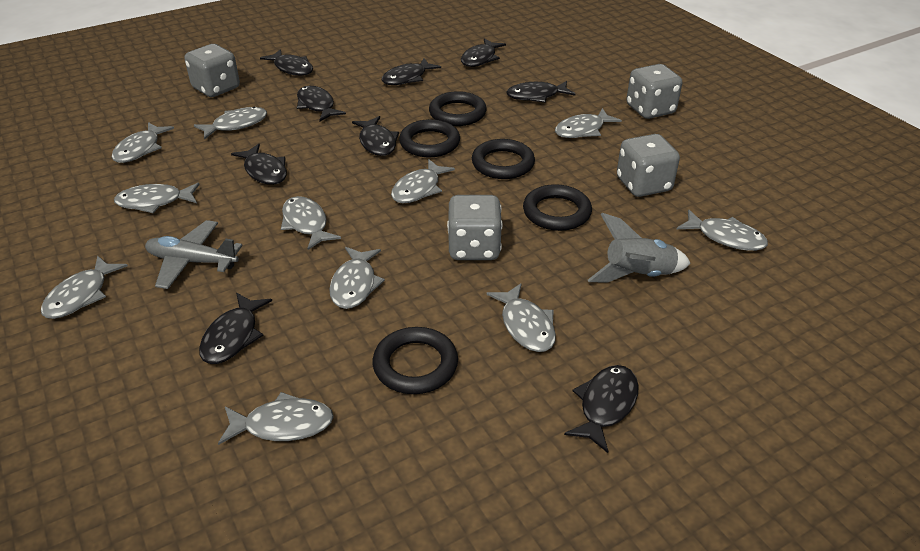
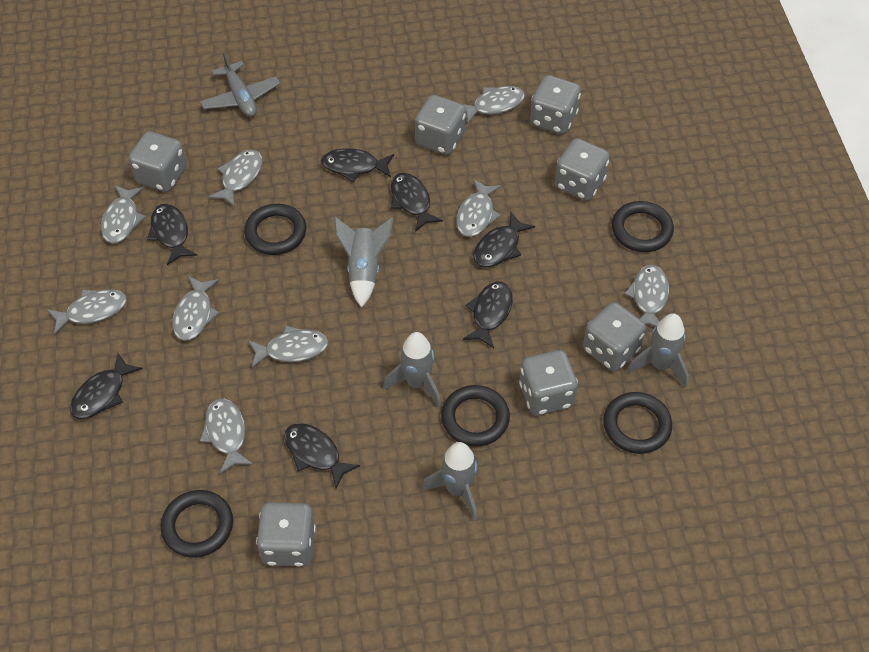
black fish: 9 -> 7
grey dice: 4 -> 7
grey fish: 11 -> 9
grey rocket: 1 -> 4

